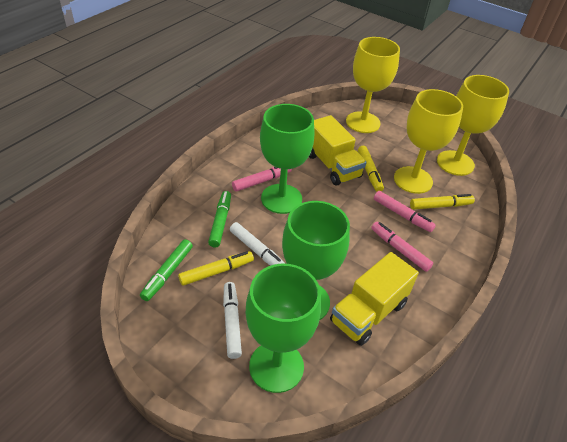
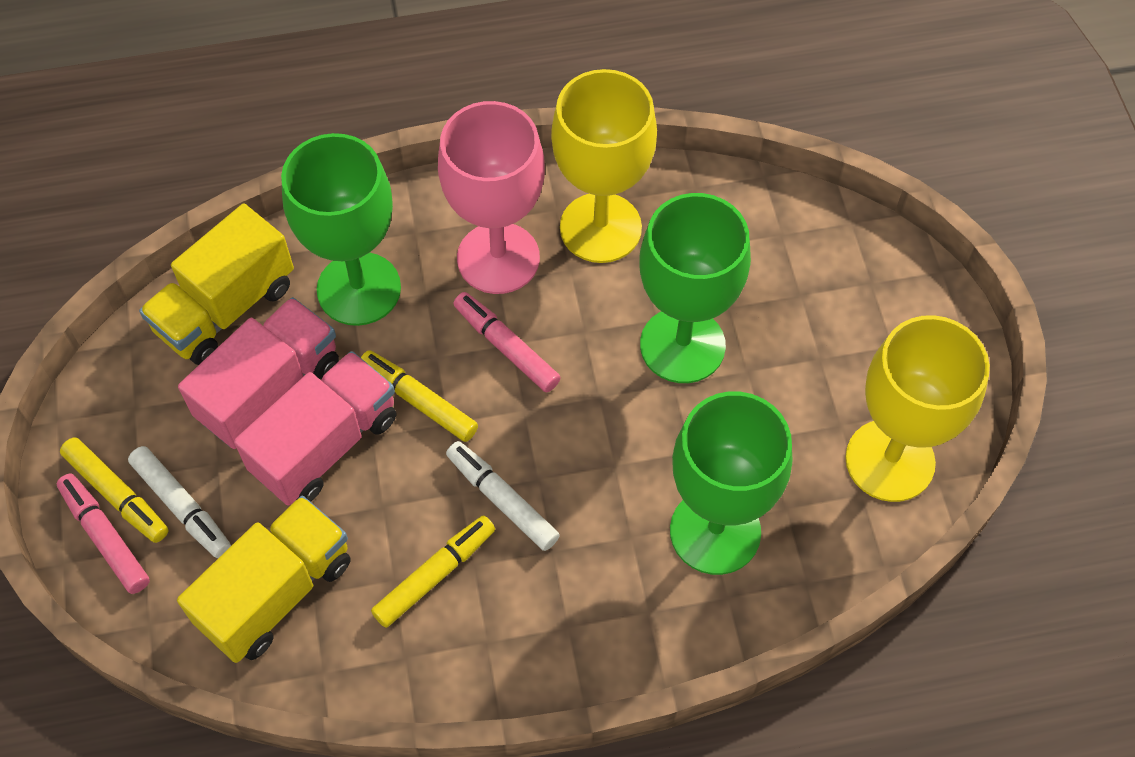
green marker: 2 -> 0
pink goblet: 0 -> 1
pink marker: 3 -> 2
pink truck: 0 -> 2
yellow goblet: 3 -> 2

